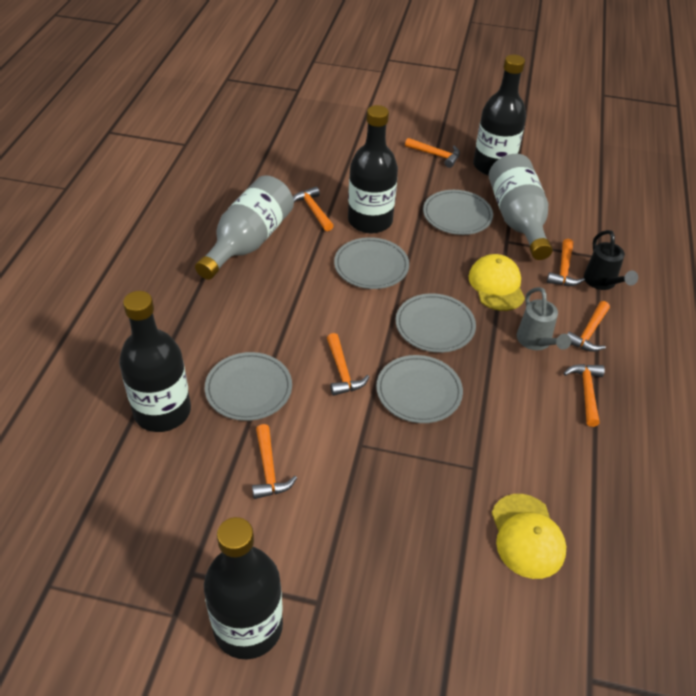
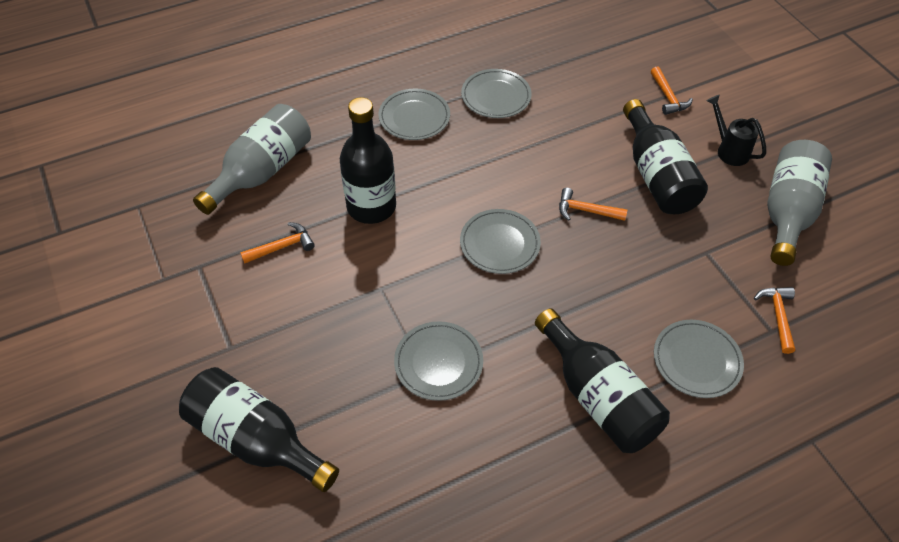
grey watering can: 1 -> 0
orange hammer: 7 -> 4
yellow cap: 2 -> 0

